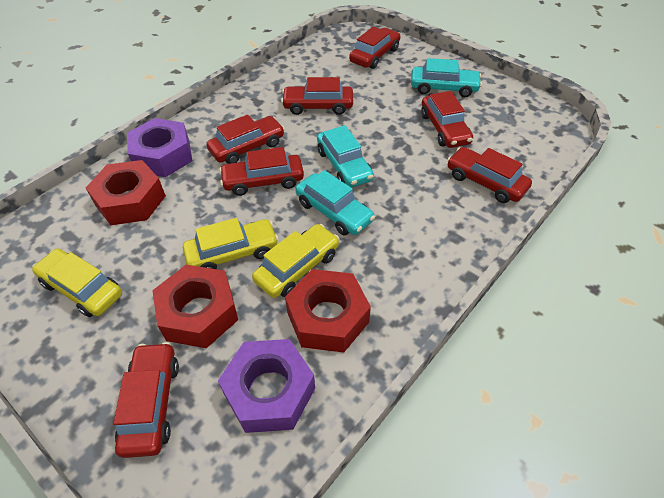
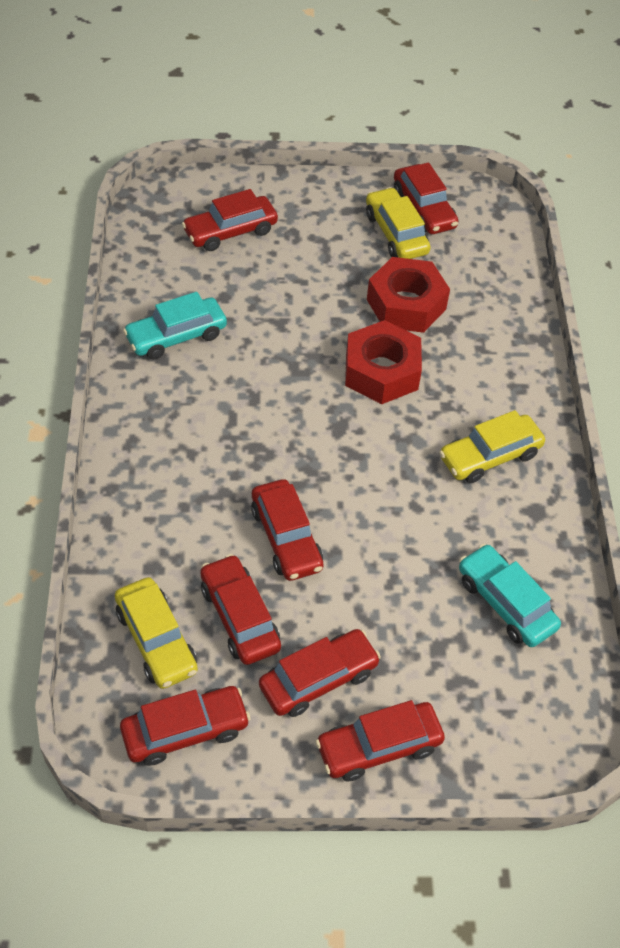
purple nut: 2 -> 0
red nut: 3 -> 2
turquoise car: 3 -> 2

